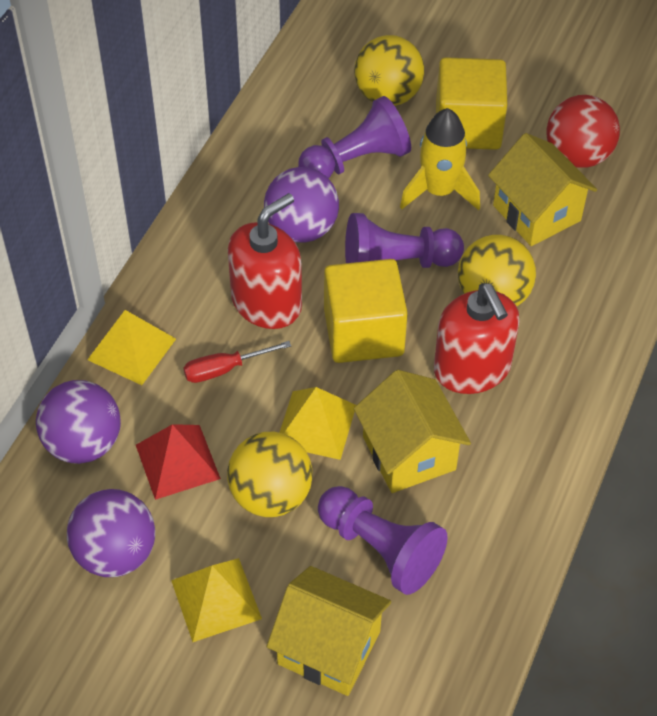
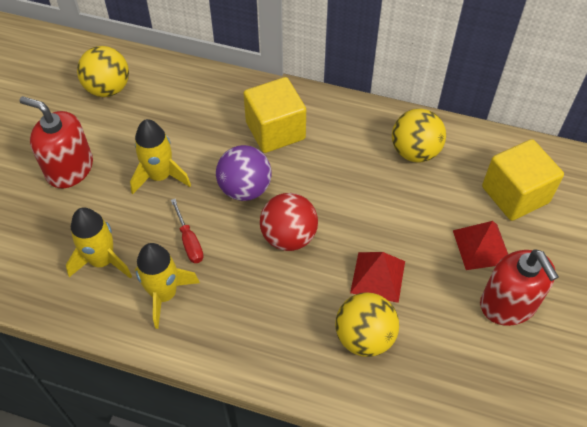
purple ball: 3 -> 1
purple pawn: 3 -> 0
red pyramid: 1 -> 2
yellow house: 3 -> 0
yellow pyramid: 3 -> 0
yellow rocket: 1 -> 3

